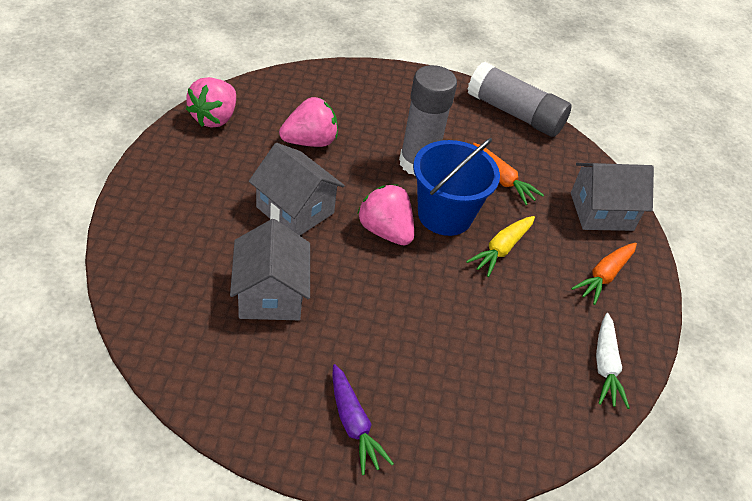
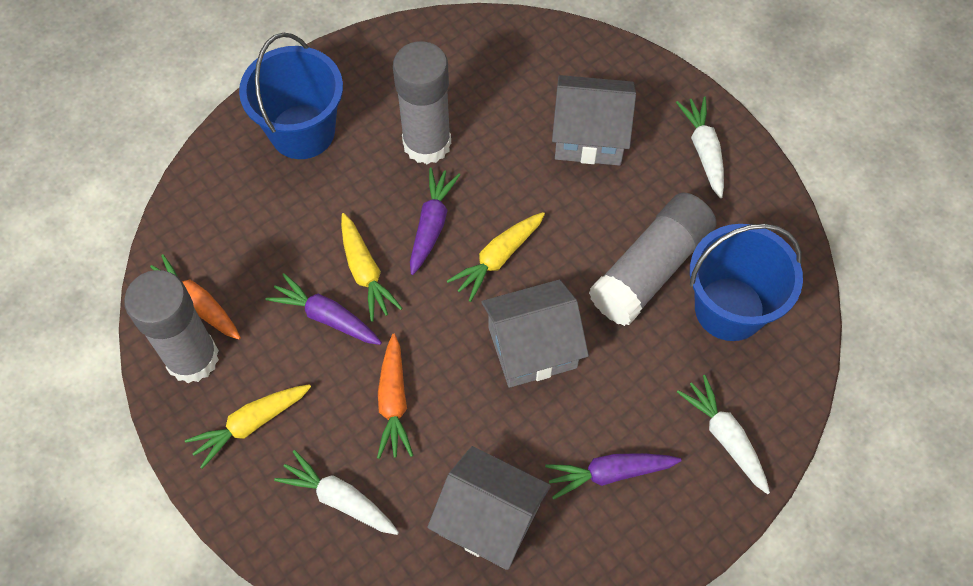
blue bucket: 1 -> 2
grey glue stick: 2 -> 3
pink strawberry: 3 -> 0
purple carrot: 1 -> 3
white carrot: 1 -> 3
yellow carrot: 1 -> 3

